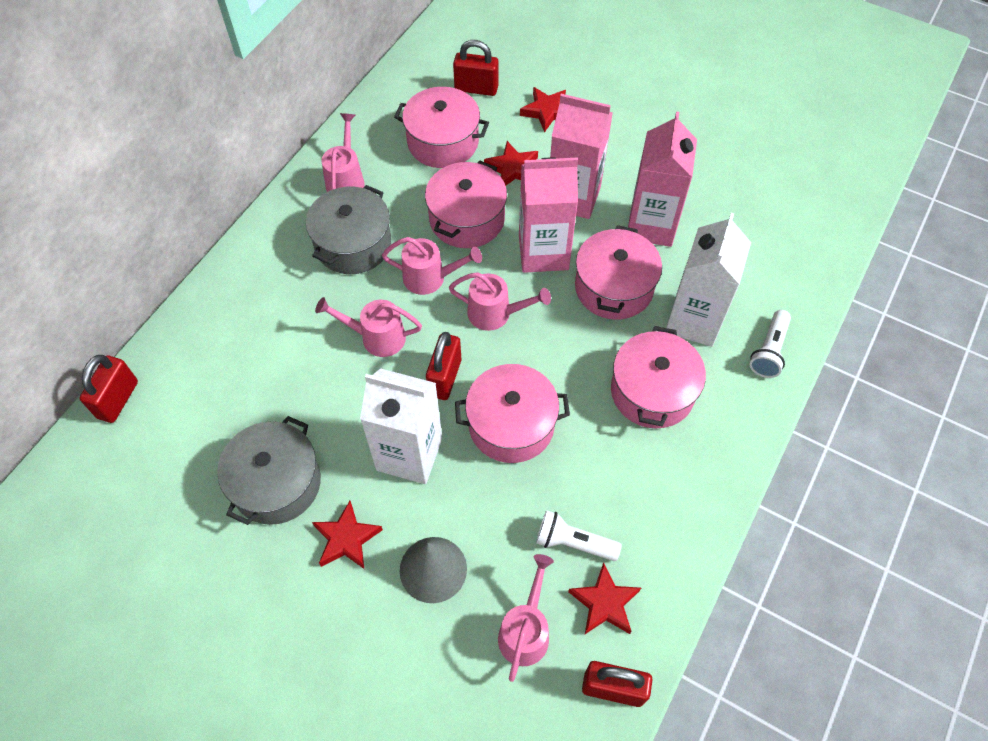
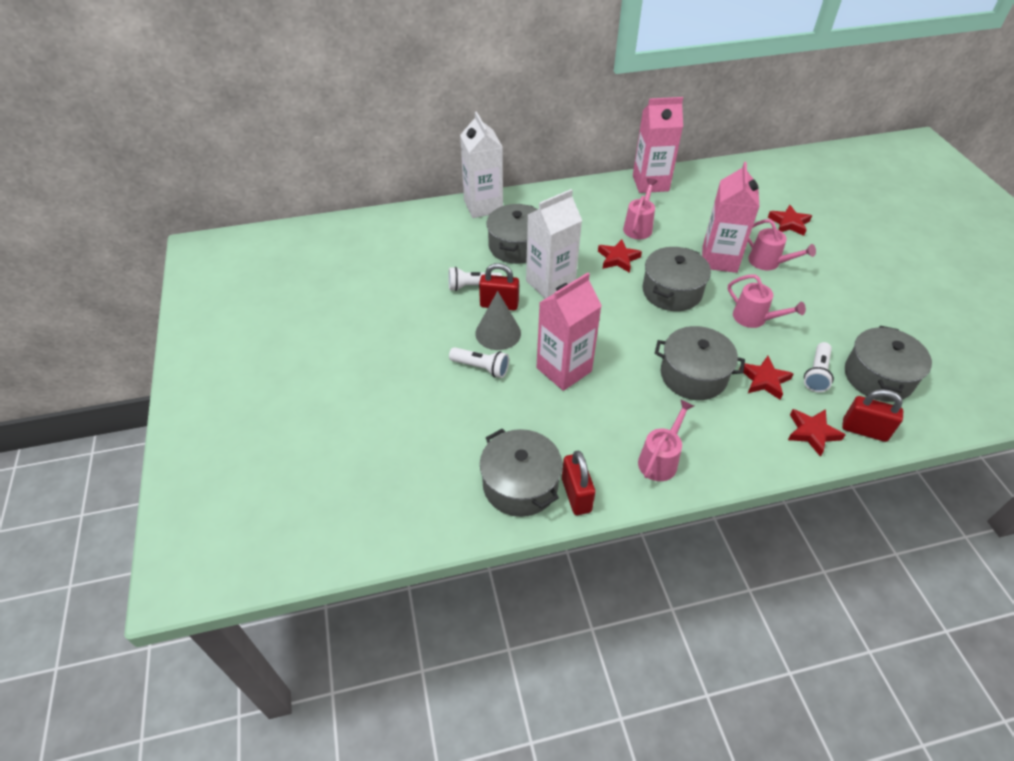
grey pot: 2 -> 5
pink pot: 5 -> 0
pink watering can: 5 -> 4
red padlock: 4 -> 3
white flashlight: 2 -> 3

